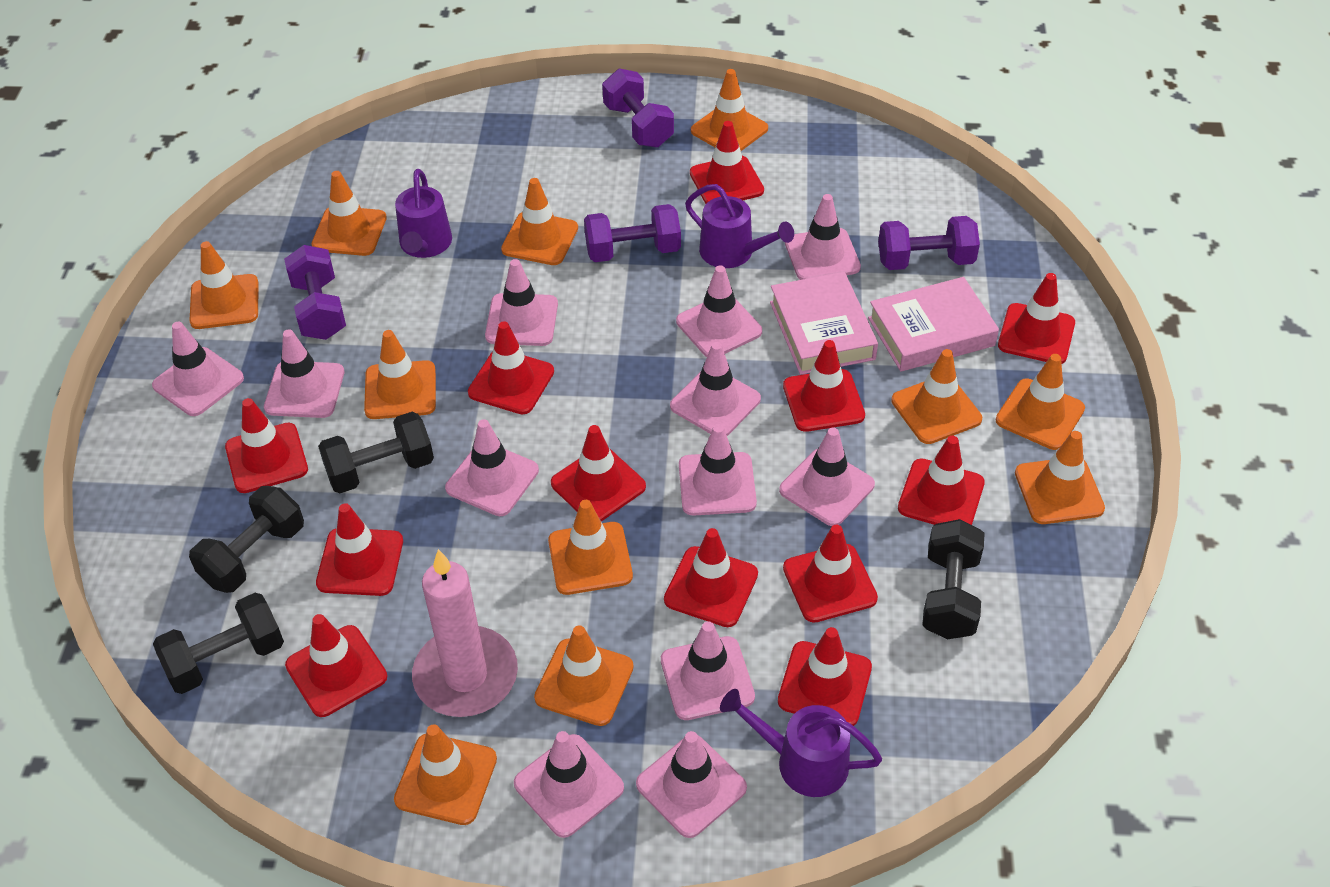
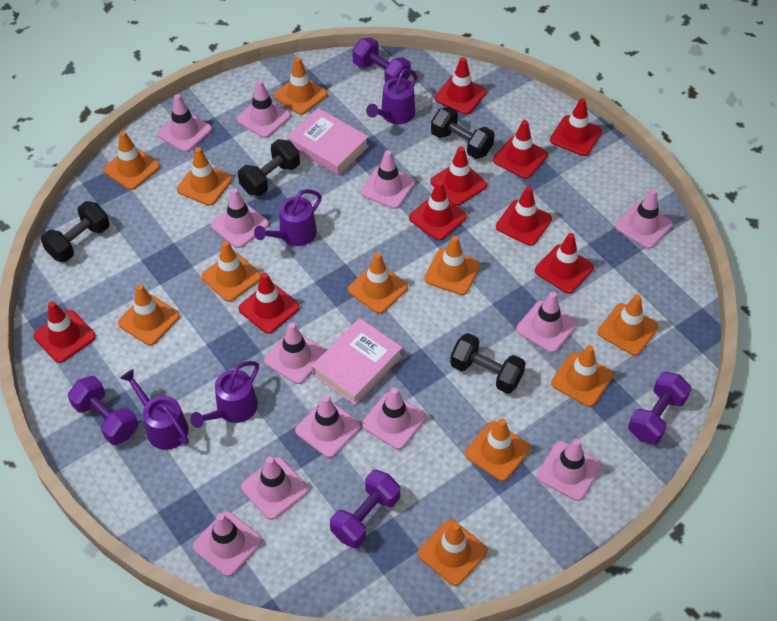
pink candle: 1 -> 0
purple watering can: 3 -> 4
red traffic cone: 12 -> 9

